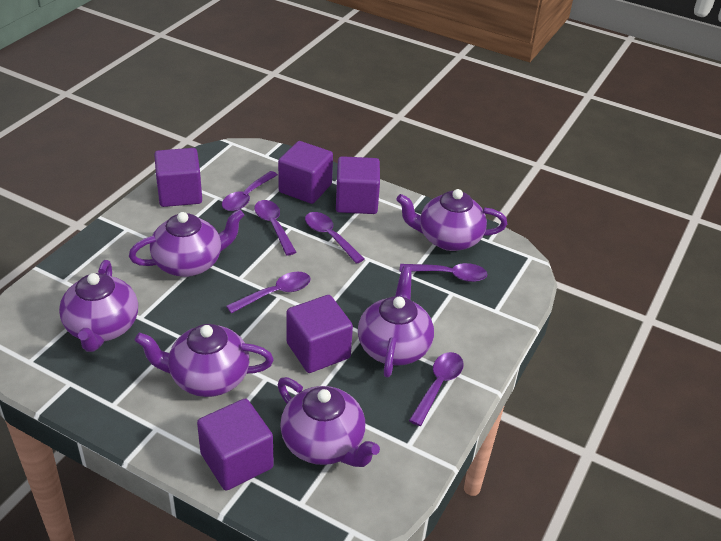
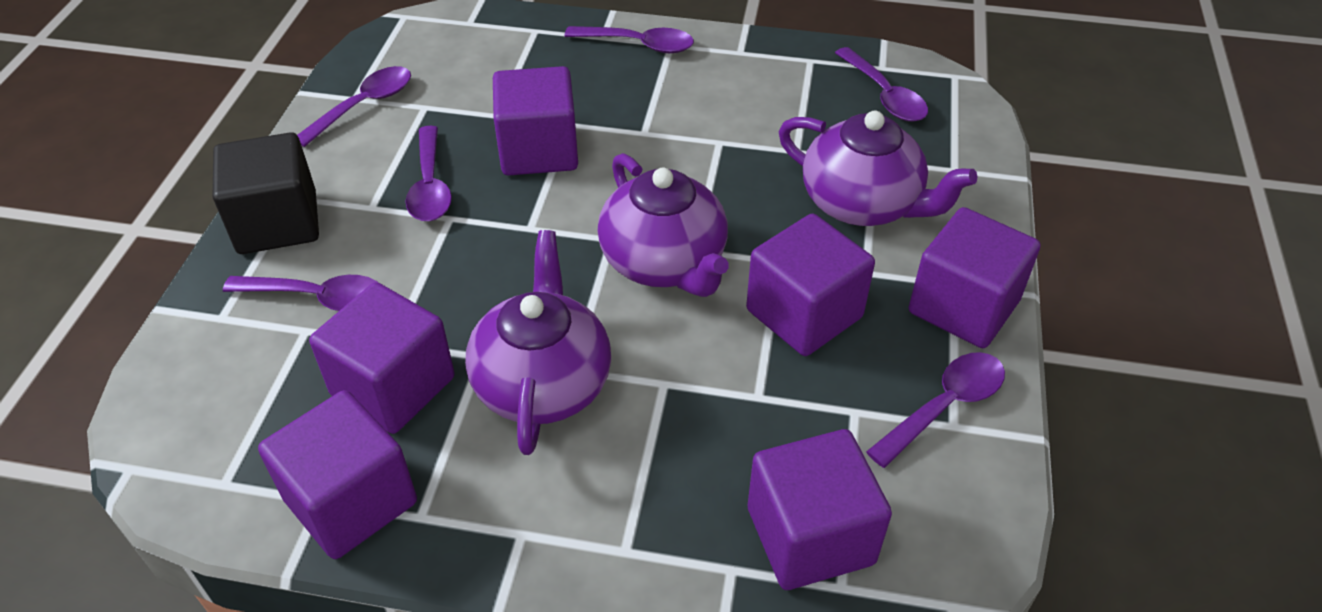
black cube: 0 -> 1
purple cube: 5 -> 6
purple teapot: 6 -> 3

